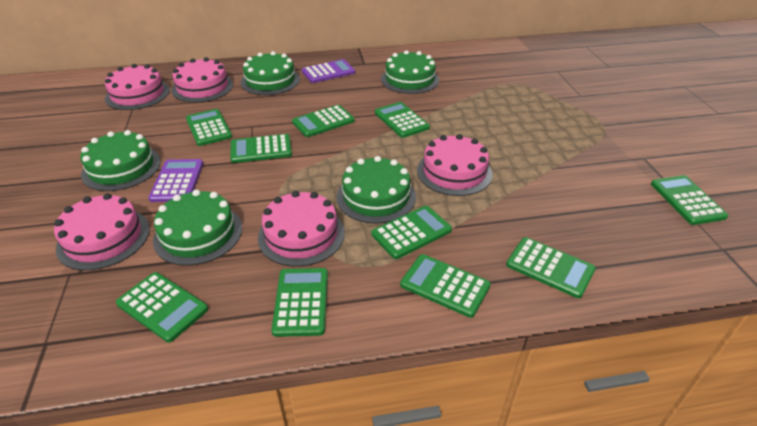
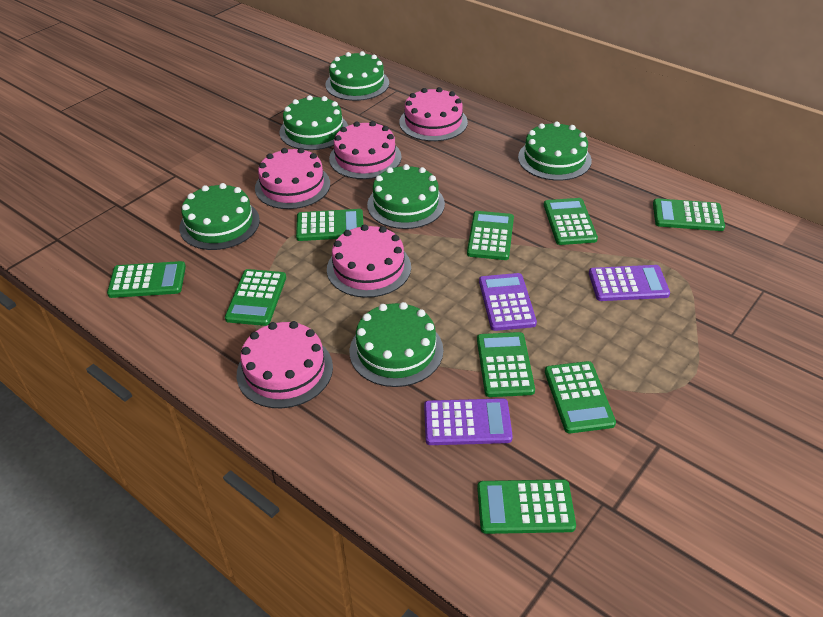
green cake: 5 -> 6
green calculator: 10 -> 9
purple calculator: 2 -> 3

